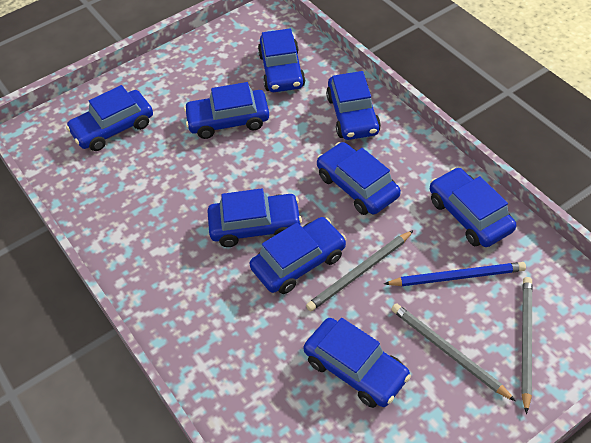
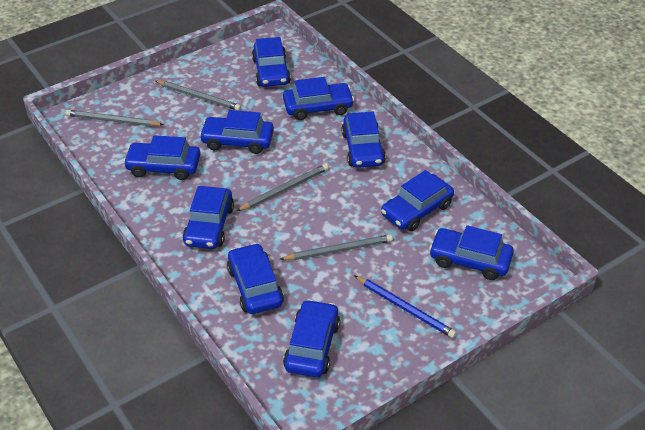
blue car: 9 -> 10
grey pencil: 3 -> 4

